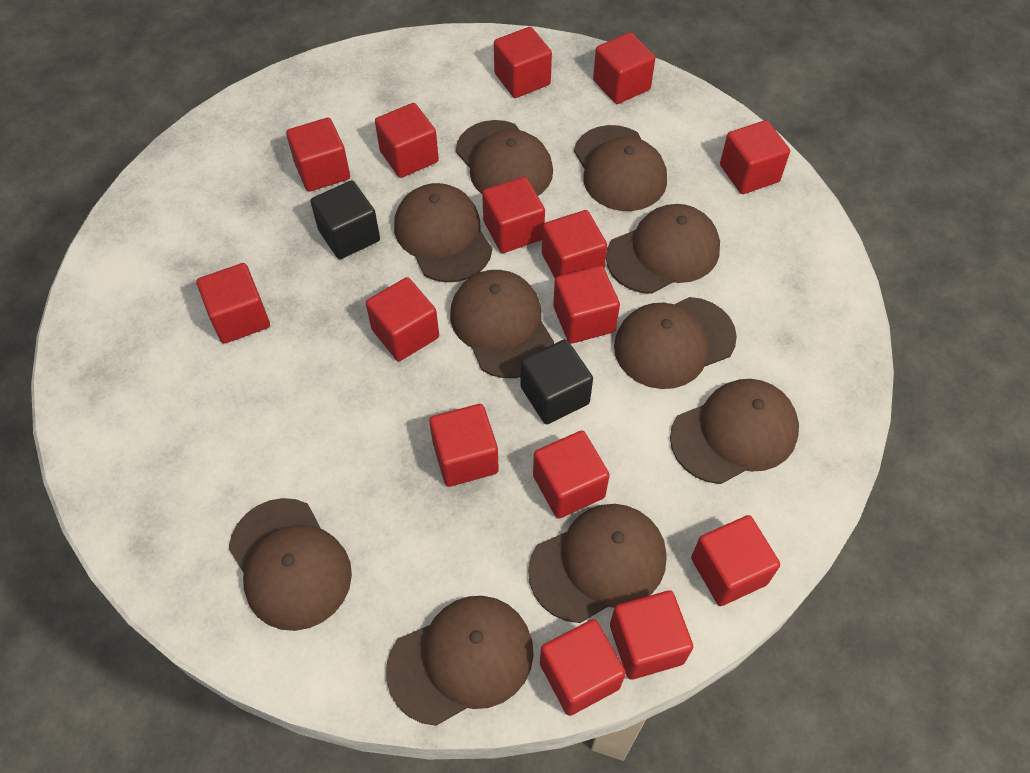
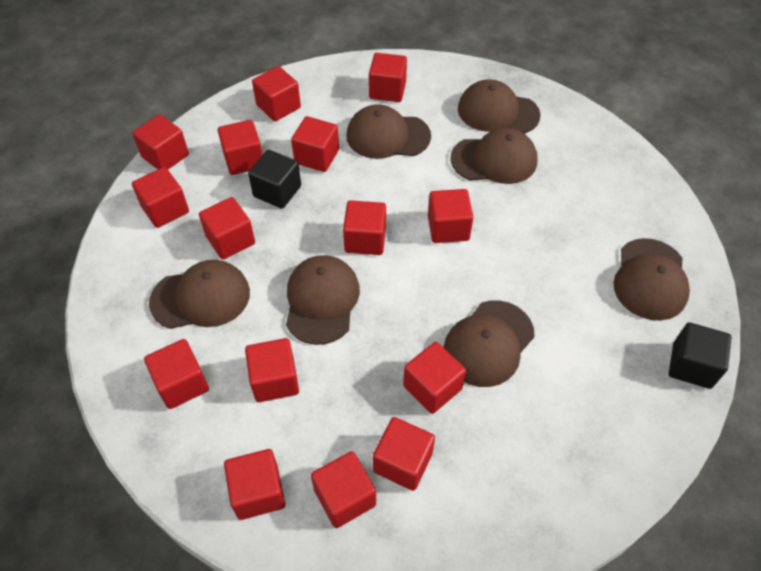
brown cap: 10 -> 7

